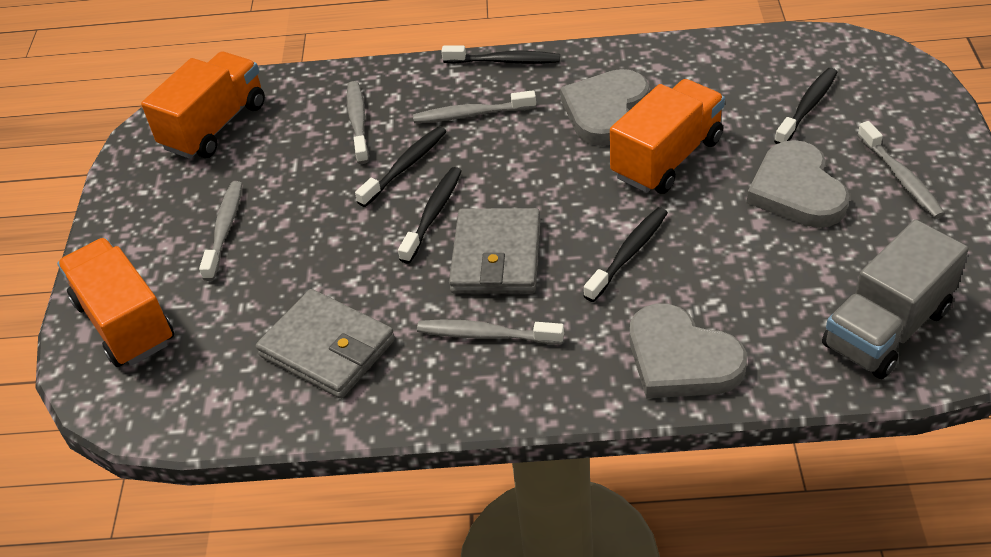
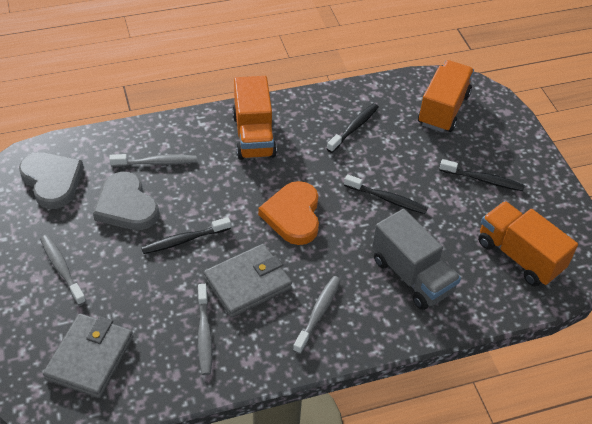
black toothbrush: 5 -> 4
grey heart: 3 -> 2
grey toothbrush: 5 -> 4
orange heart: 0 -> 1

